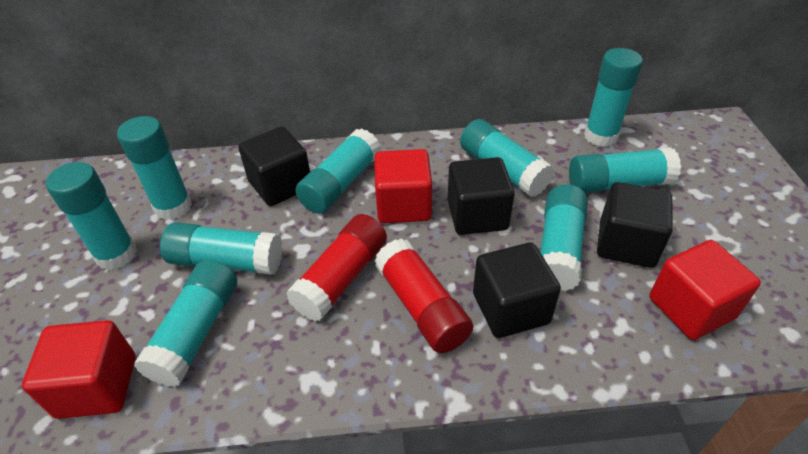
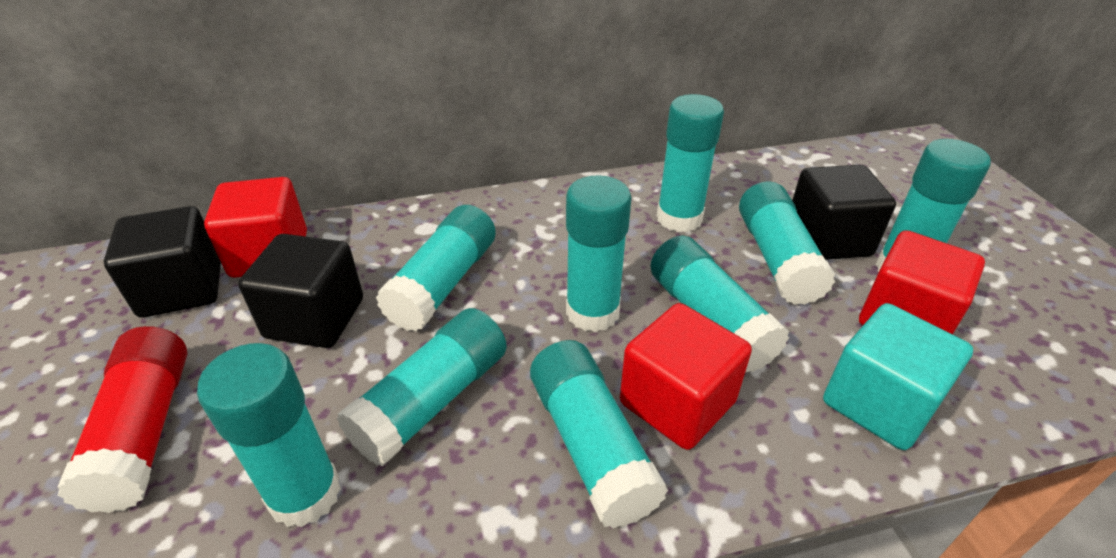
black cube: 4 -> 3
red glue stick: 2 -> 1
turquoise cube: 0 -> 1

